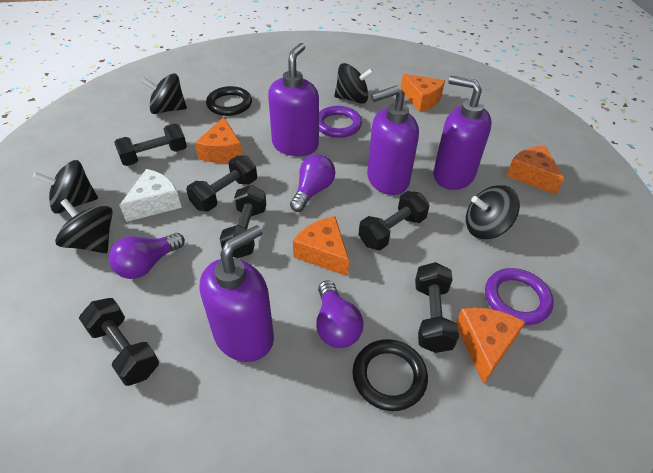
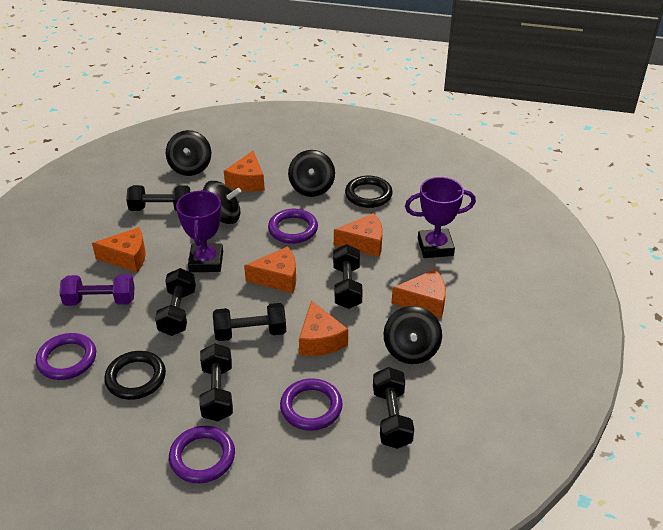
black spinning top: 5 -> 4
orange cheese: 5 -> 6
purple dumbbell: 0 -> 1
purple light bulb: 3 -> 0
purple ring: 2 -> 4
purple soap dispenser: 4 -> 0
purple trophy: 0 -> 2
white cheese: 1 -> 0

